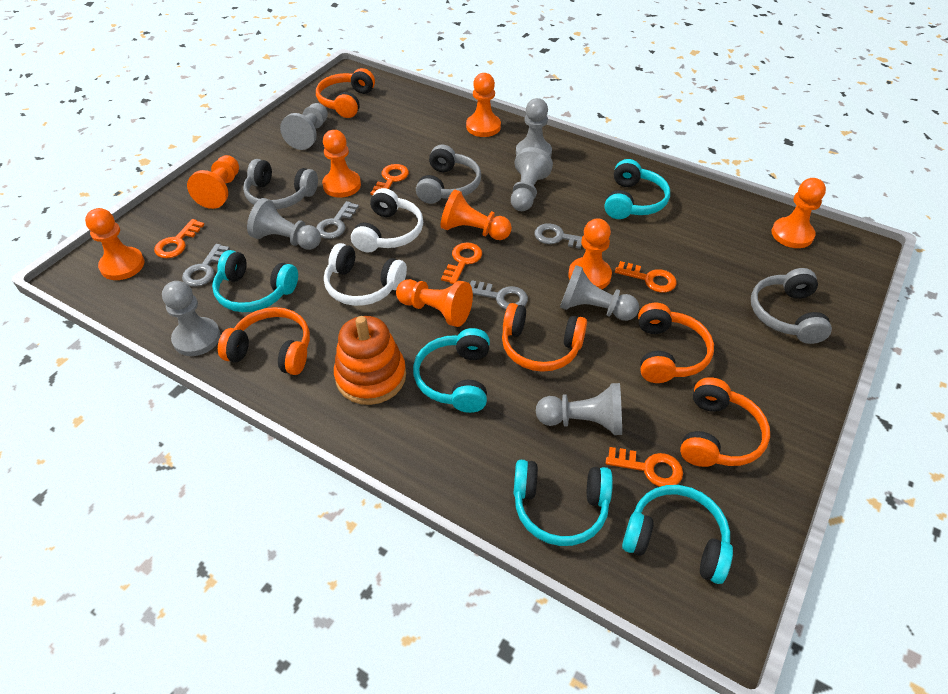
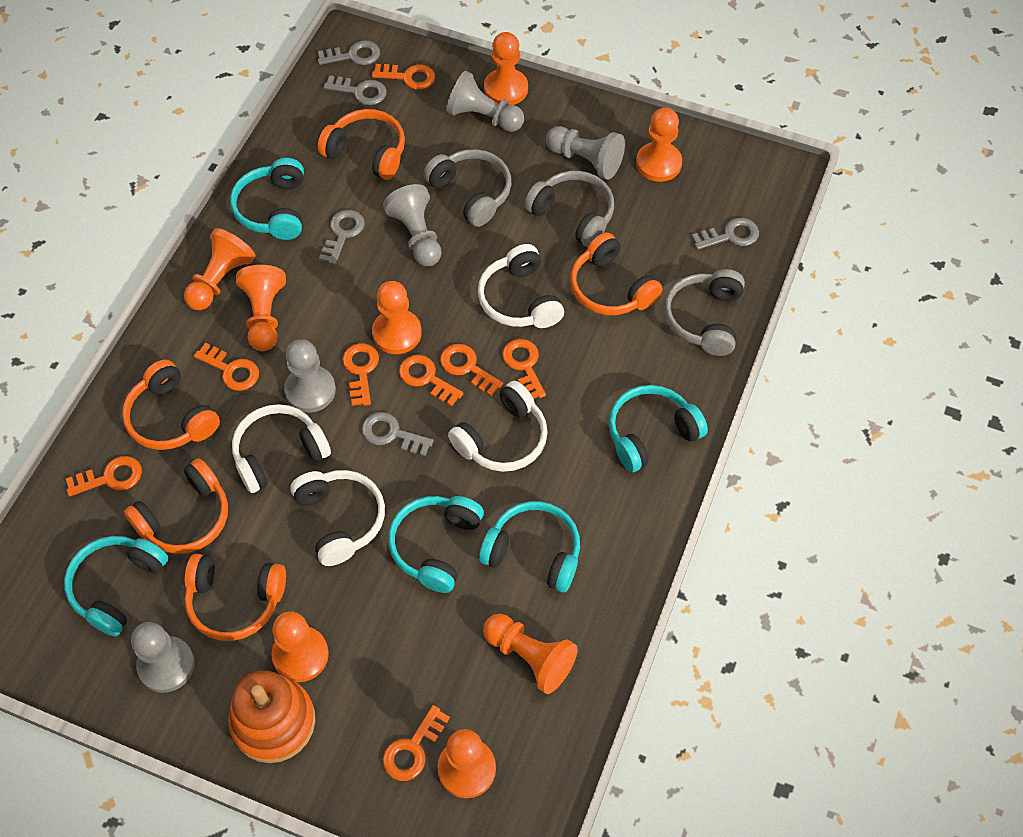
grey key: 4 -> 5
grey pawn: 7 -> 5
orange key: 5 -> 8
white headphones: 2 -> 4

